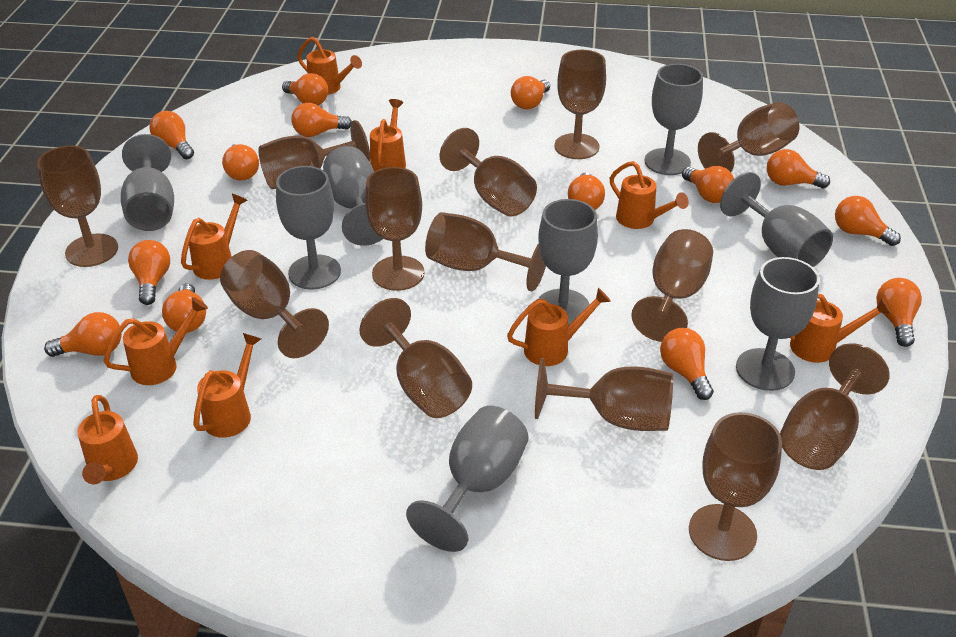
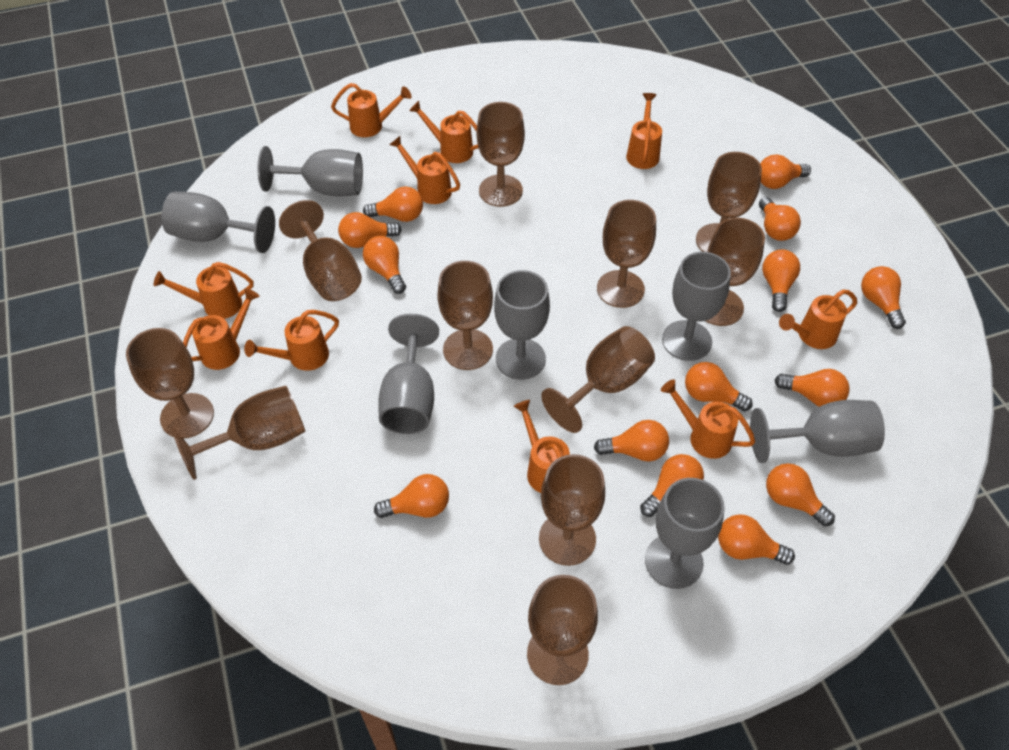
brown goblet: 13 -> 11
grey goblet: 8 -> 7
orange watering can: 9 -> 10

